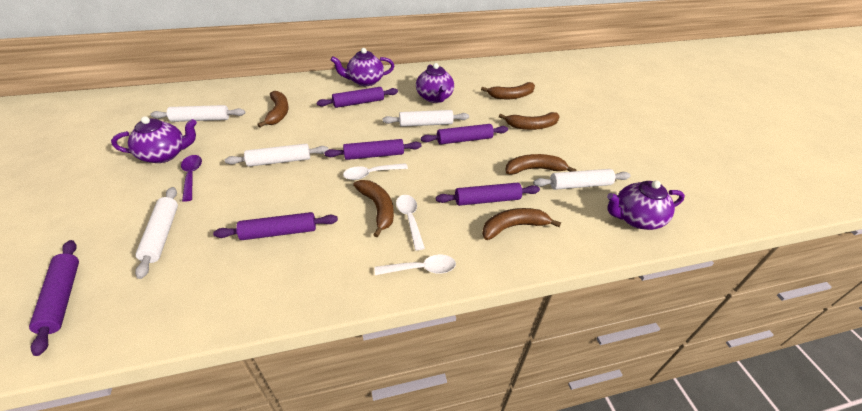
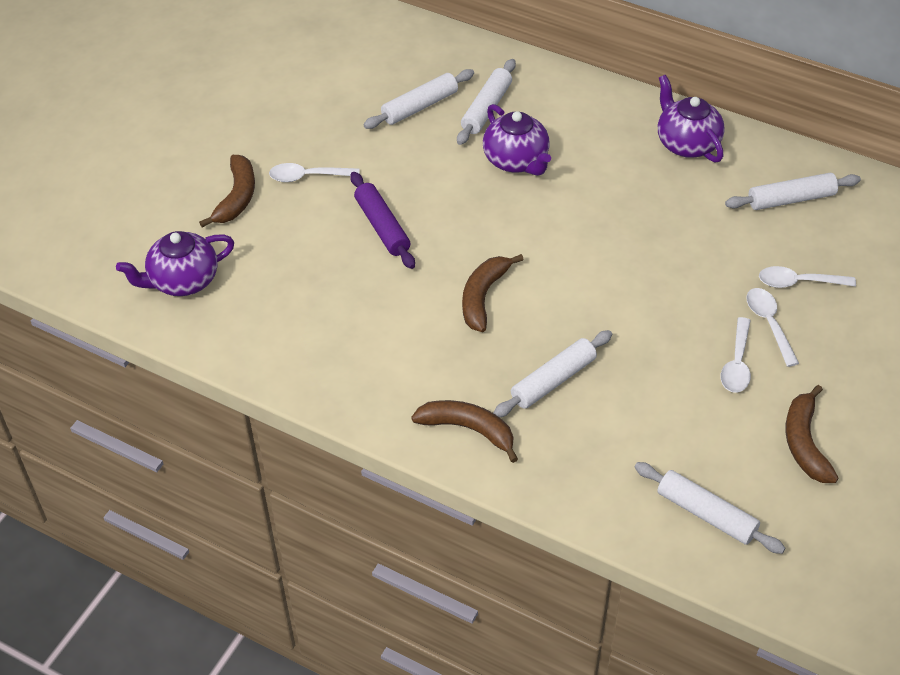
brown banana: 6 -> 4
purple rolling pin: 6 -> 1
purple spoon: 1 -> 0
purple teapot: 4 -> 3
white spoon: 3 -> 4

